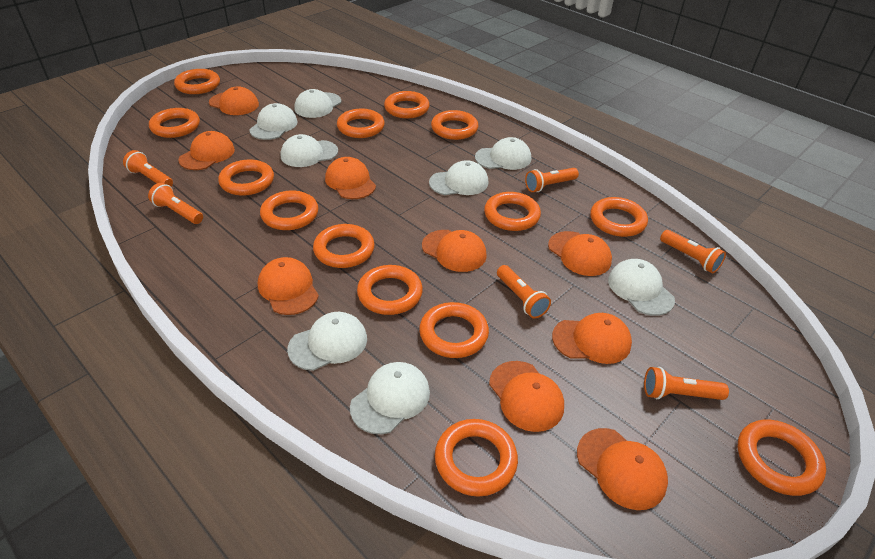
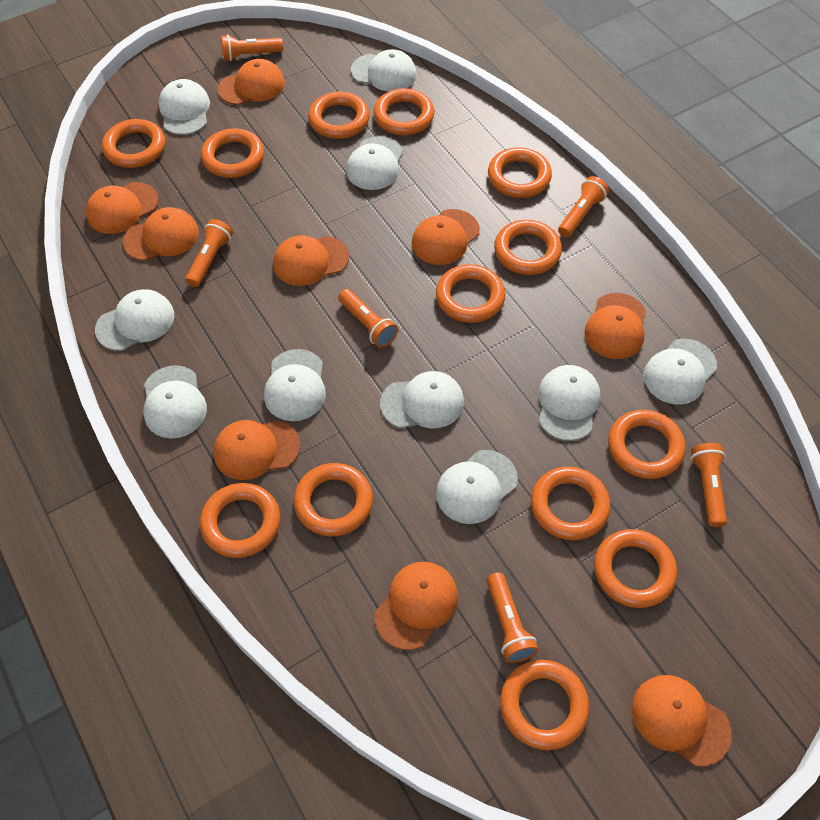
orange ring: 14 -> 13
white cap: 8 -> 10

